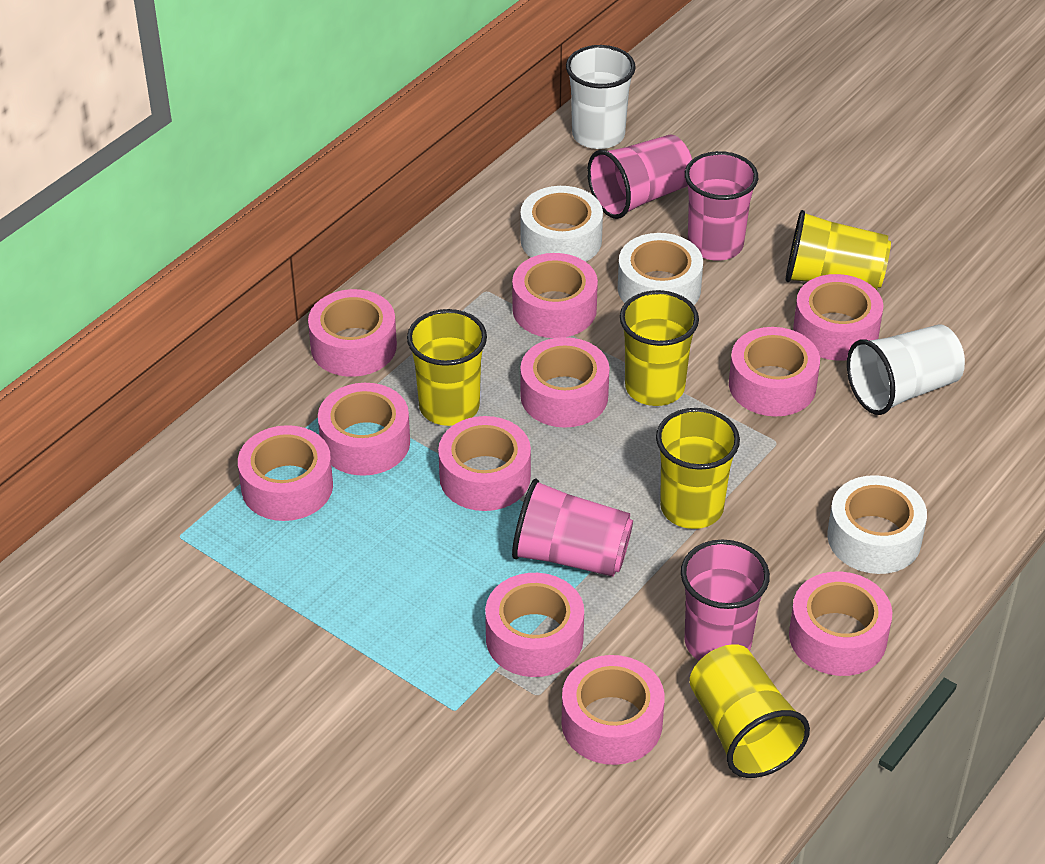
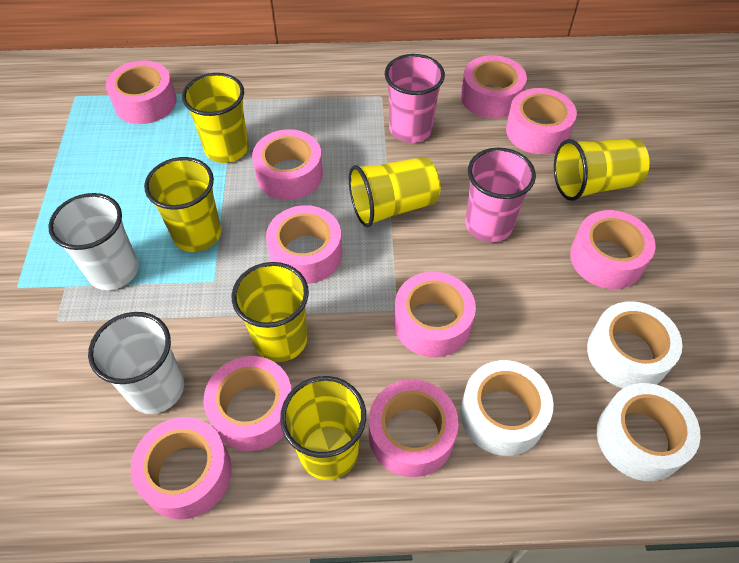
pink cup: 4 -> 2
pink tape: 11 -> 10
yellow cup: 5 -> 6

